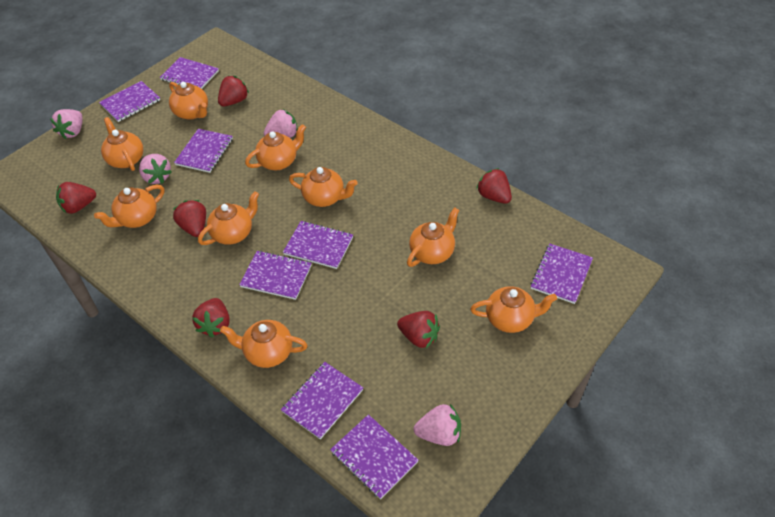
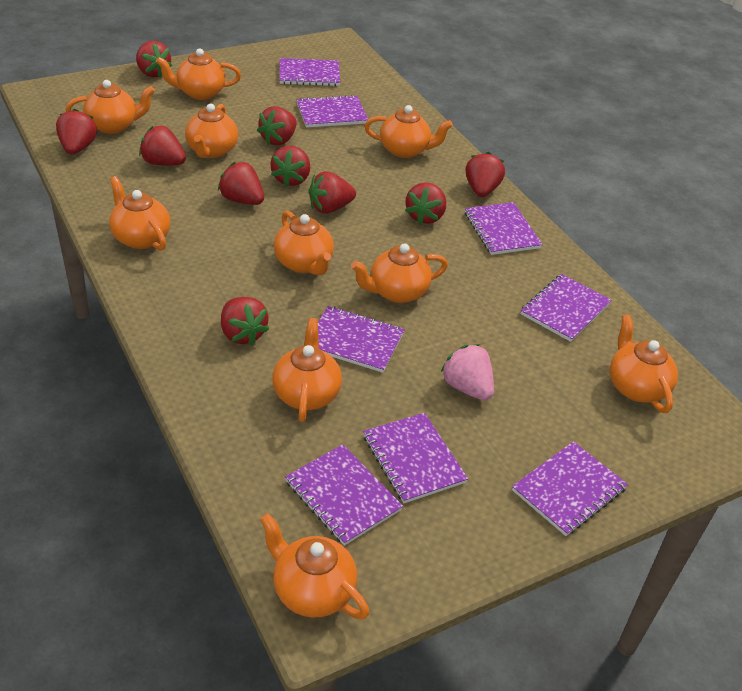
orange teapot: 9 -> 10
pink strawberry: 4 -> 1
red strawberry: 6 -> 10

